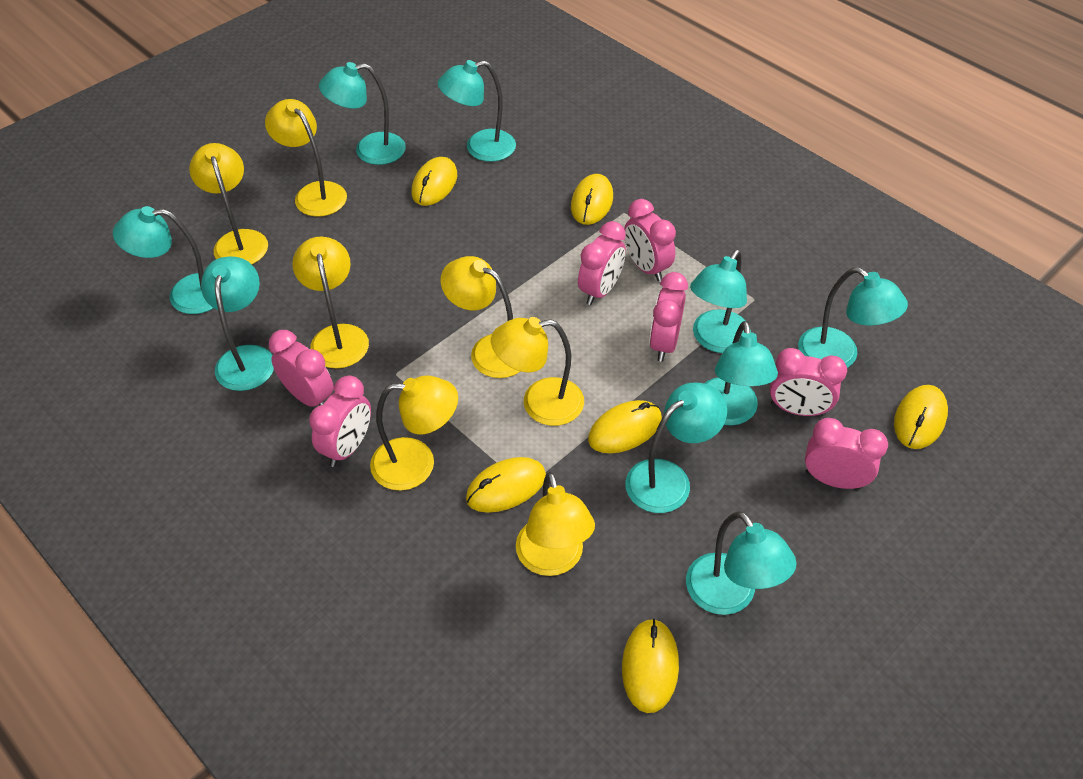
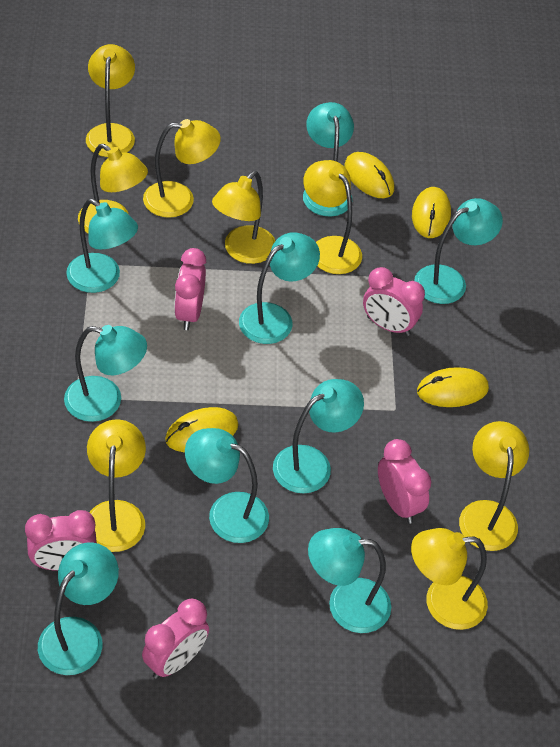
pink clock: 7 -> 5
yellow lamp: 7 -> 8
yellow mouse: 6 -> 4

